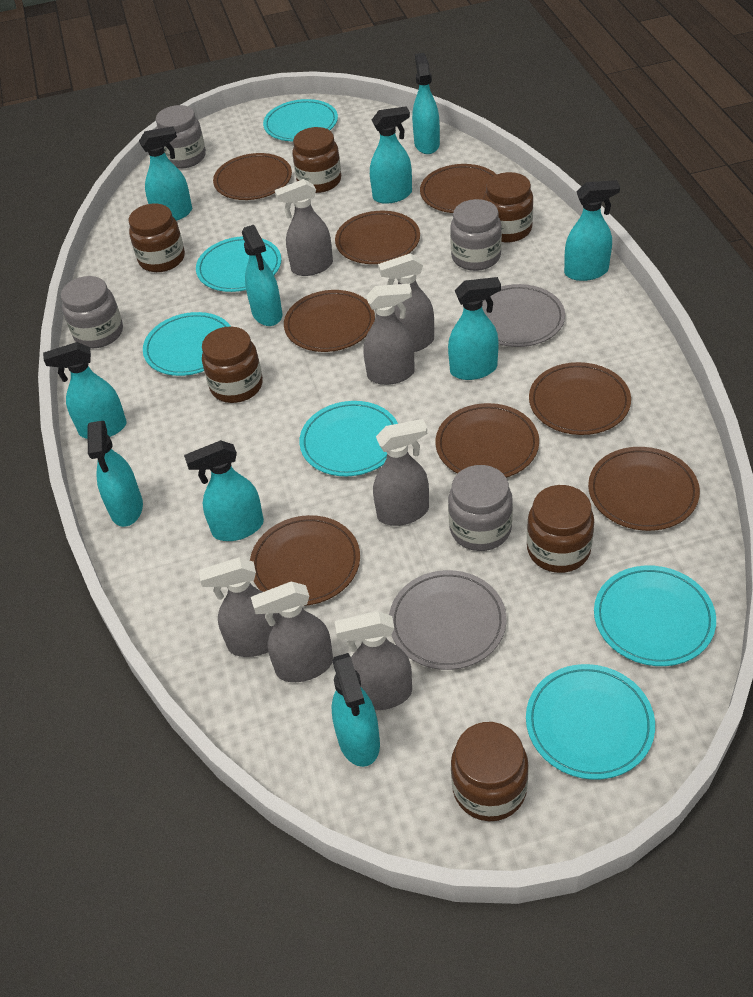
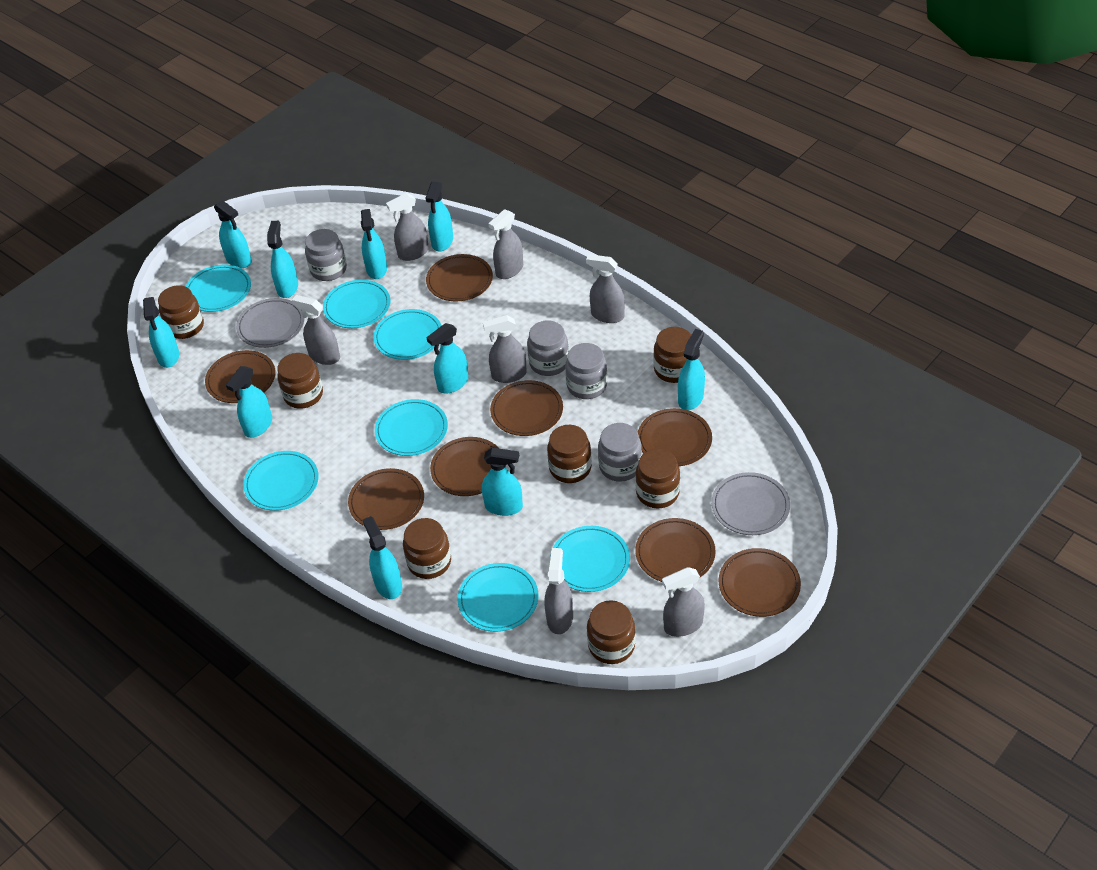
brown jar: 6 -> 7
turquoise plate: 6 -> 7

